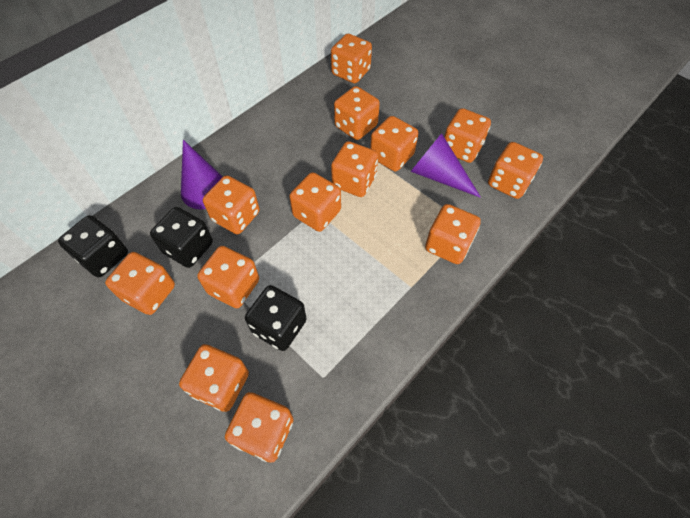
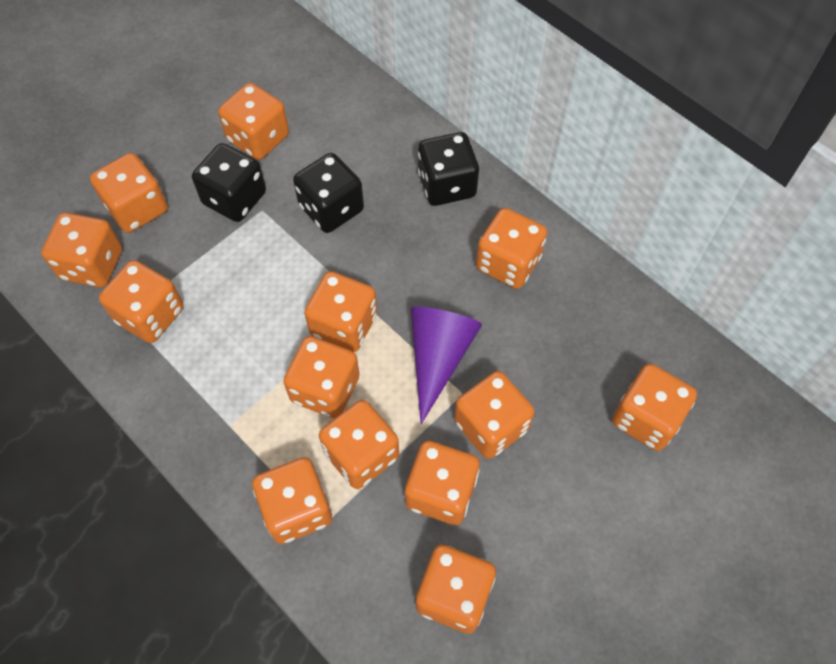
purple cone: 2 -> 1

